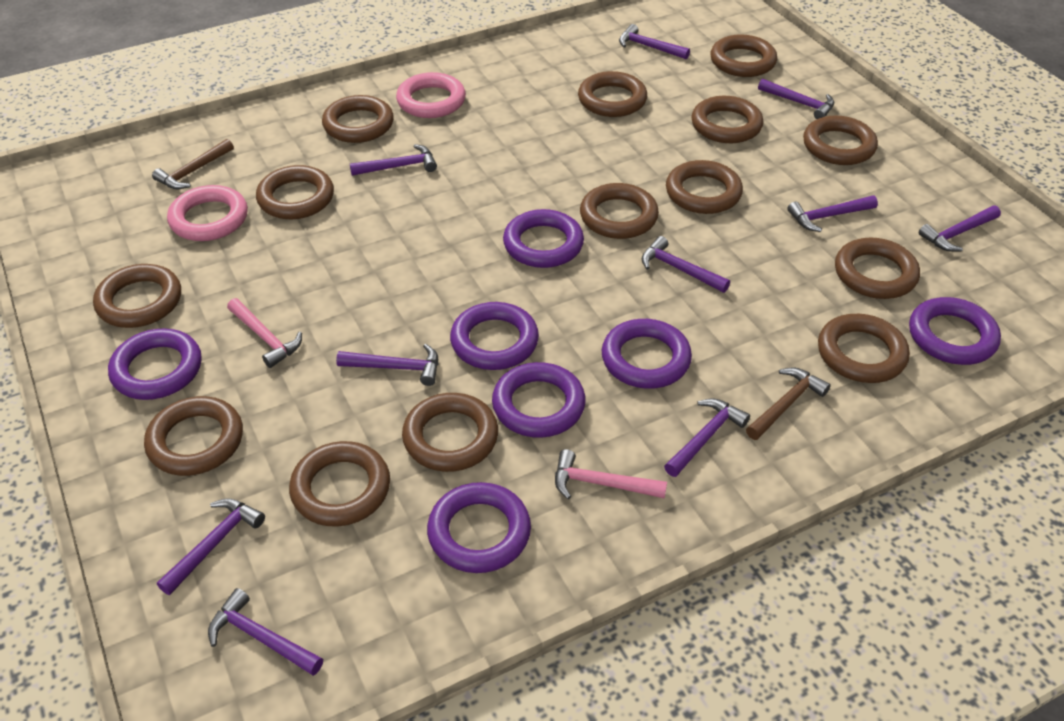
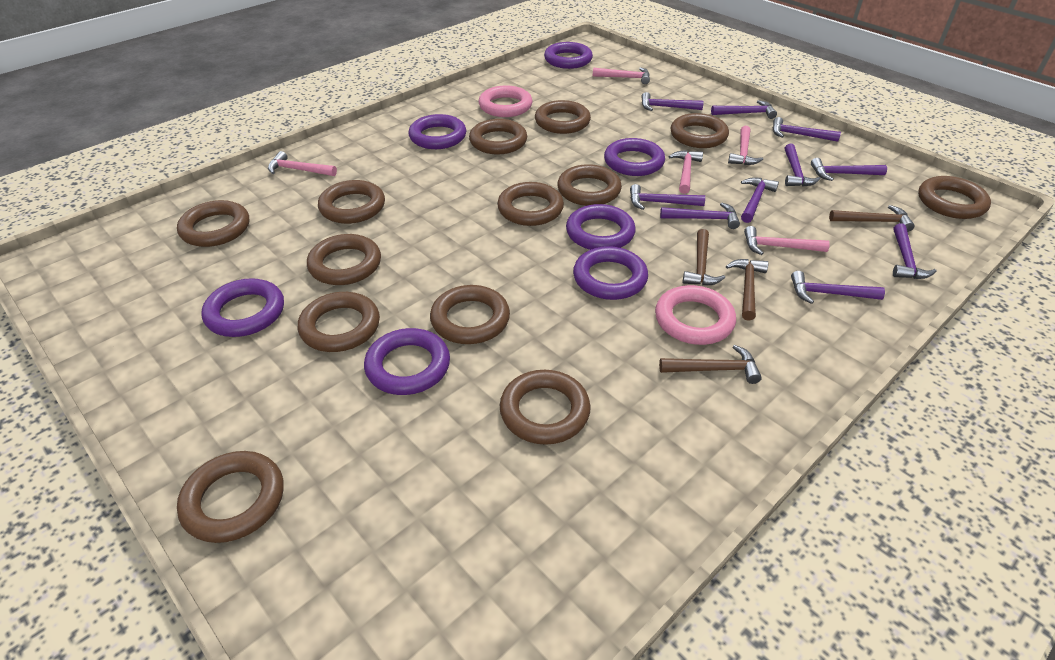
brown hammer: 2 -> 4
brown ring: 14 -> 13
pink hammer: 2 -> 5

